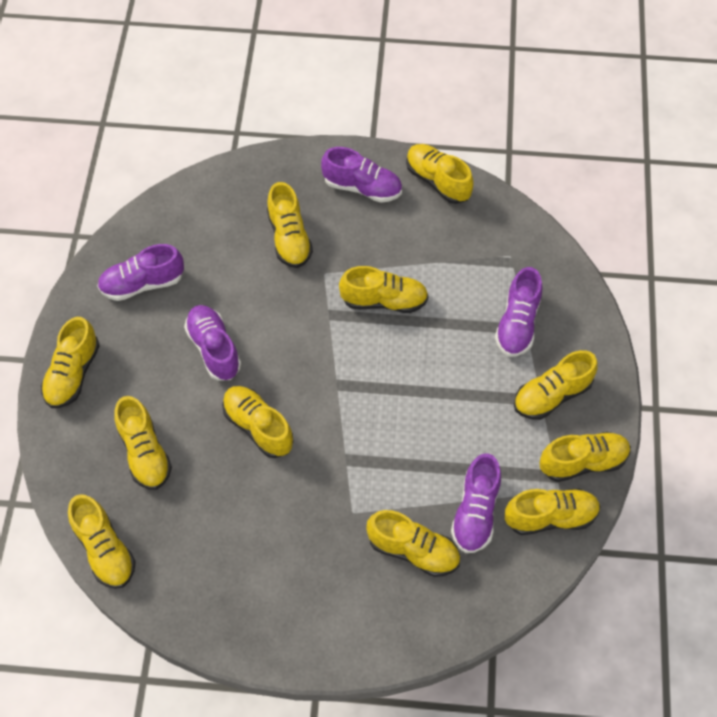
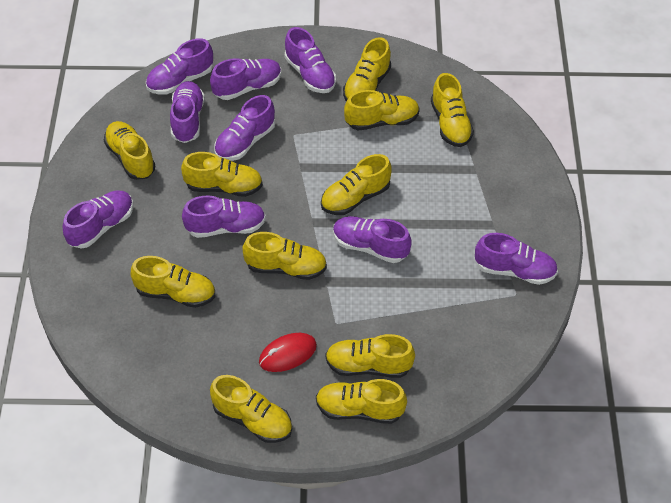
purple shoe: 5 -> 9
red mouse: 0 -> 1

